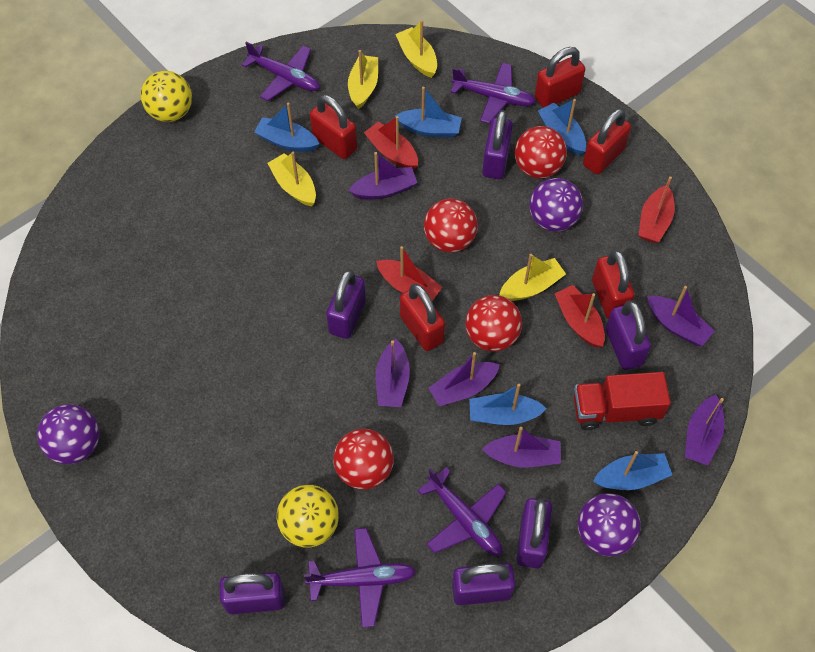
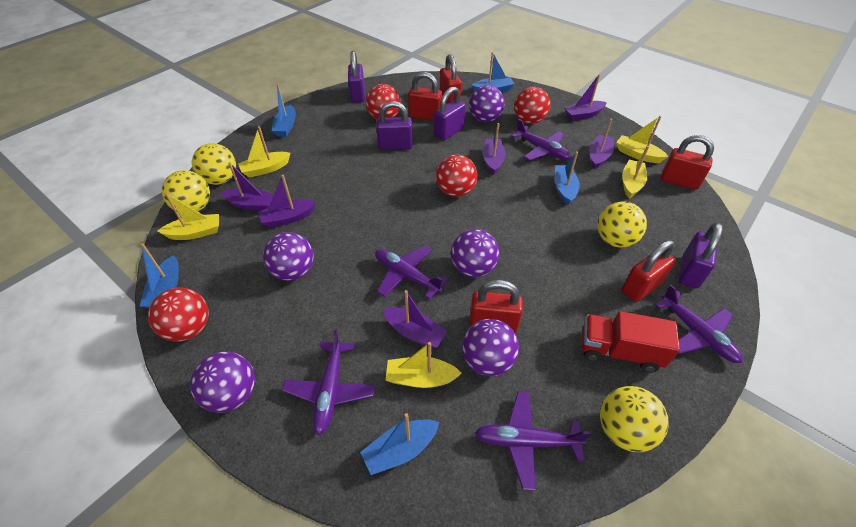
purple ball: 3 -> 5
purple padlock: 6 -> 4
purple plane: 4 -> 5
red boat: 4 -> 0
yellow ball: 2 -> 4
yellow boat: 4 -> 5

